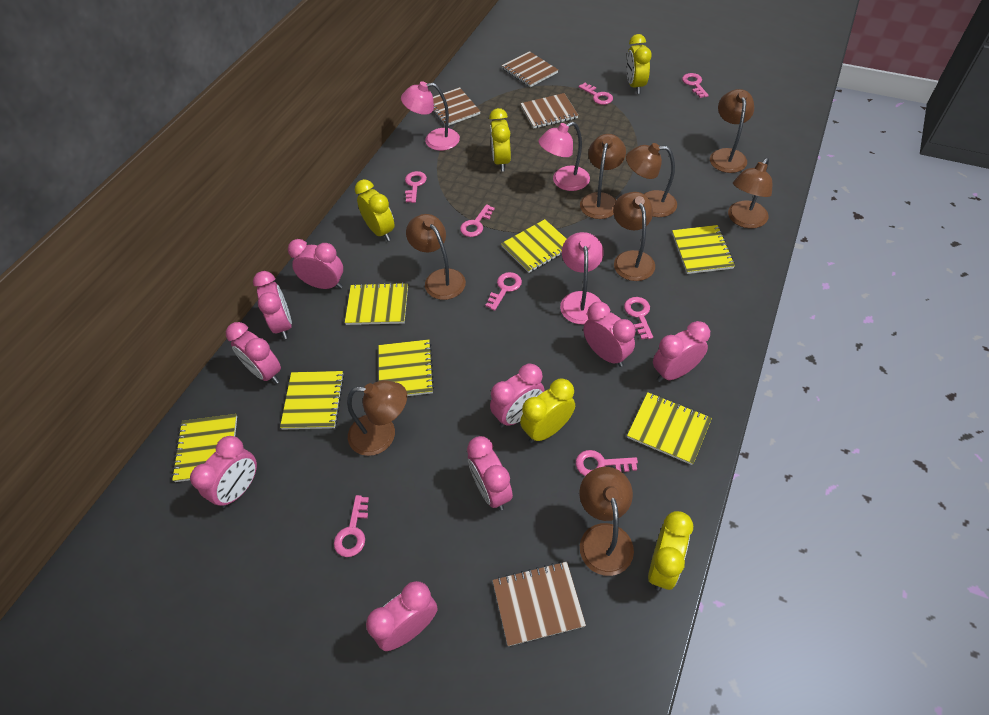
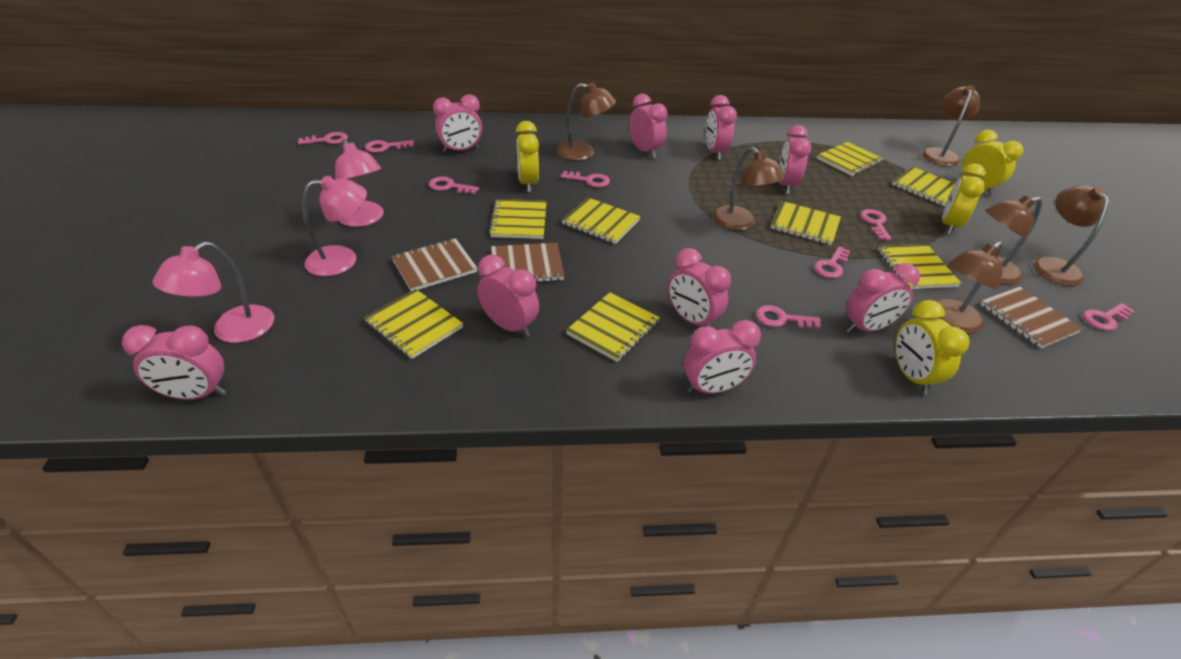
brown lamp: 8 -> 6
brown notebook: 4 -> 3
yellow clock: 5 -> 4
yellow notebook: 7 -> 8

